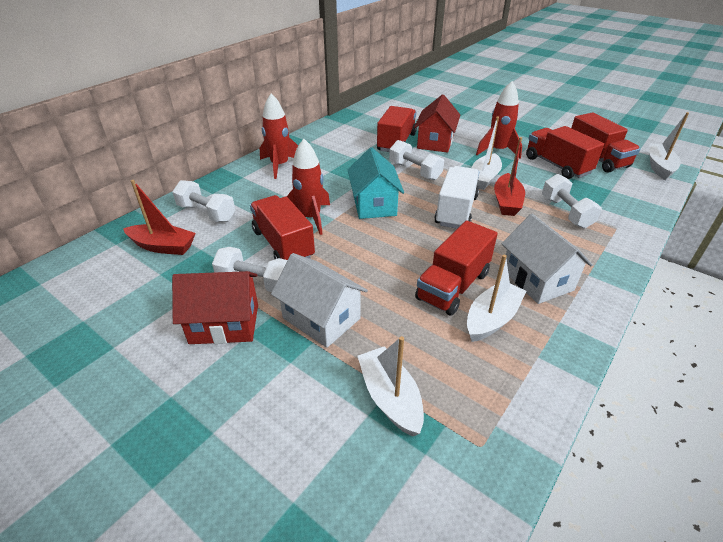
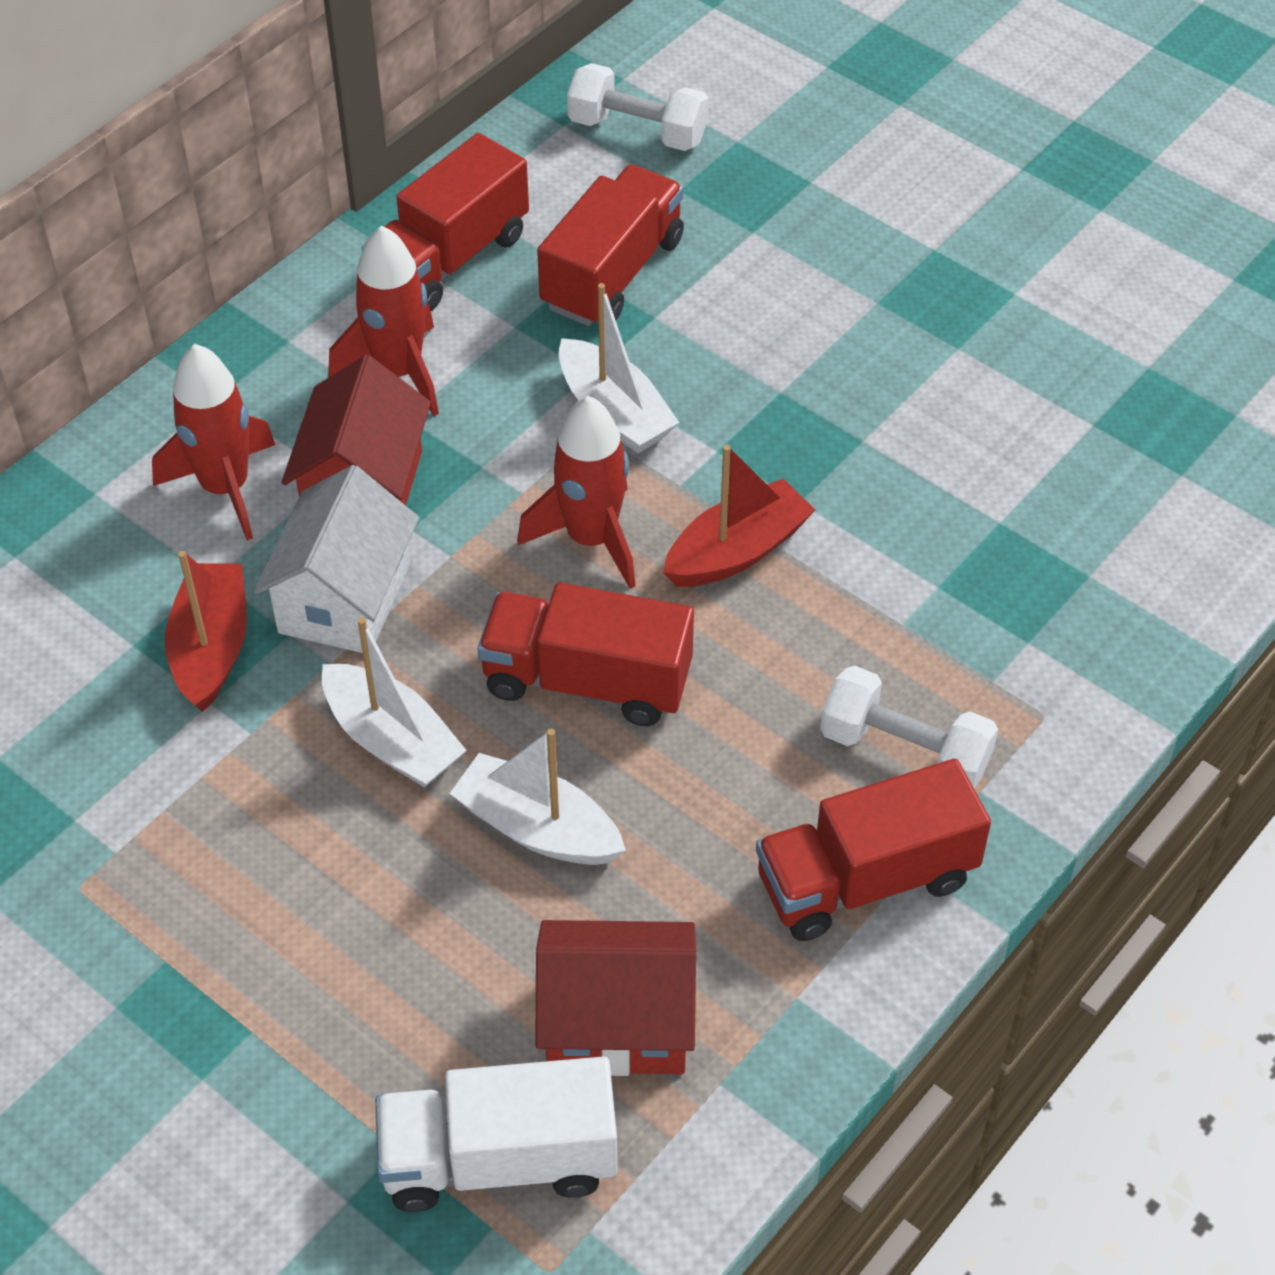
red truck: 5 -> 4
turquoise house: 1 -> 0
white boat: 4 -> 3
white dumbbell: 4 -> 2
white house: 2 -> 1

